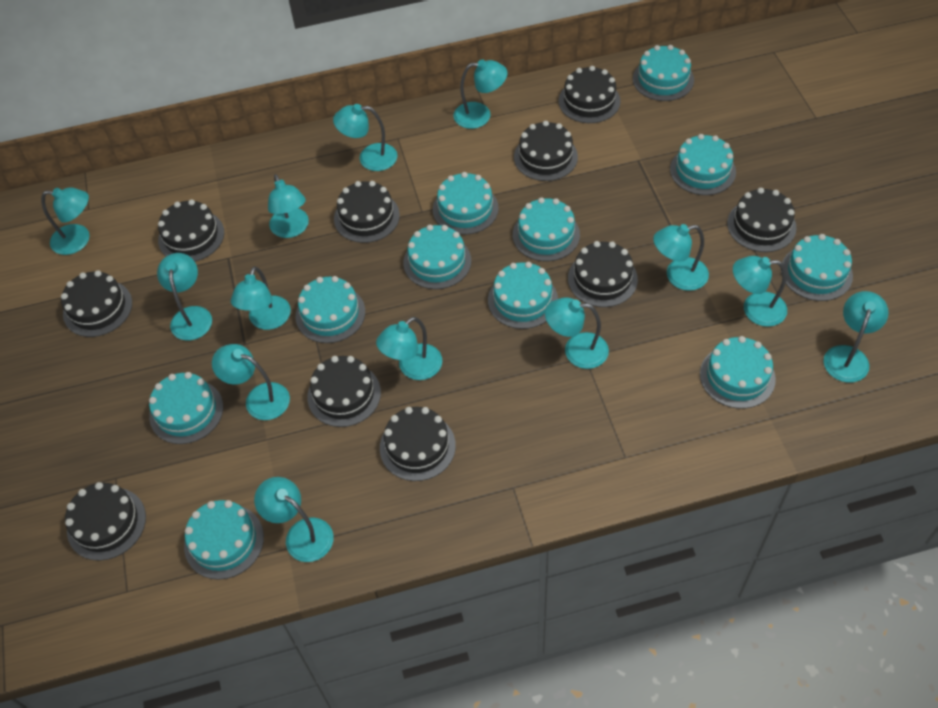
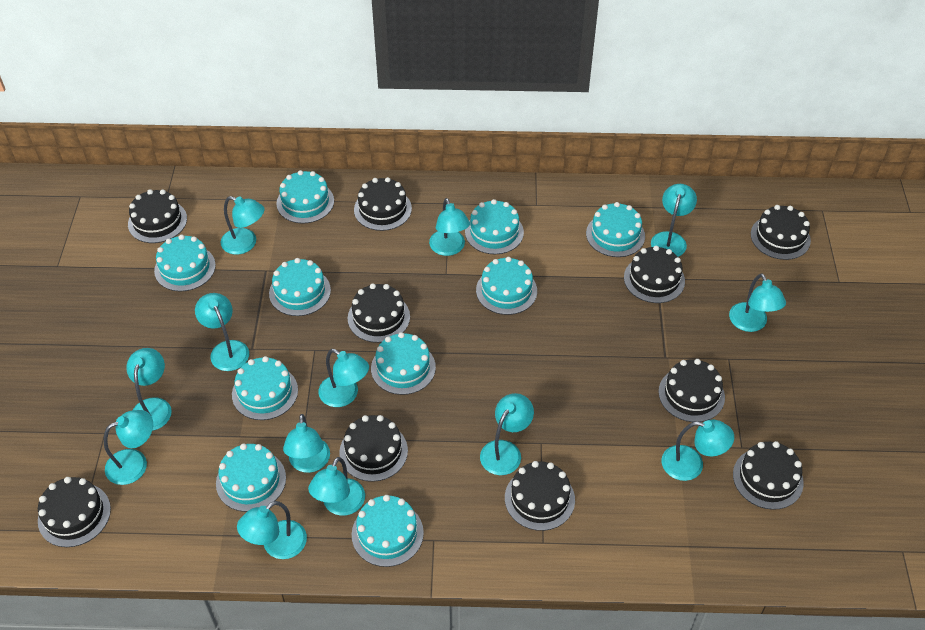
turquoise cake: 11 -> 10

